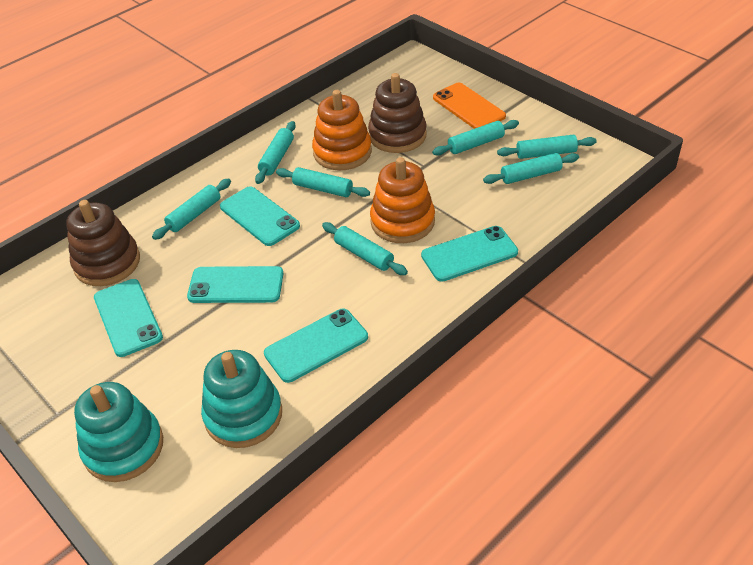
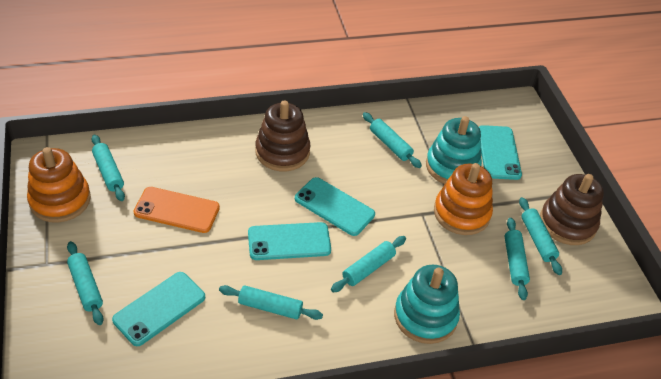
turquoise phone: 5 -> 4

